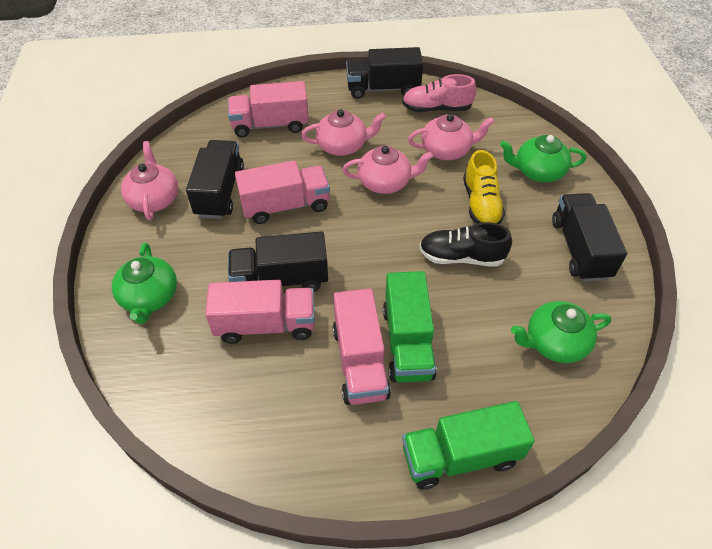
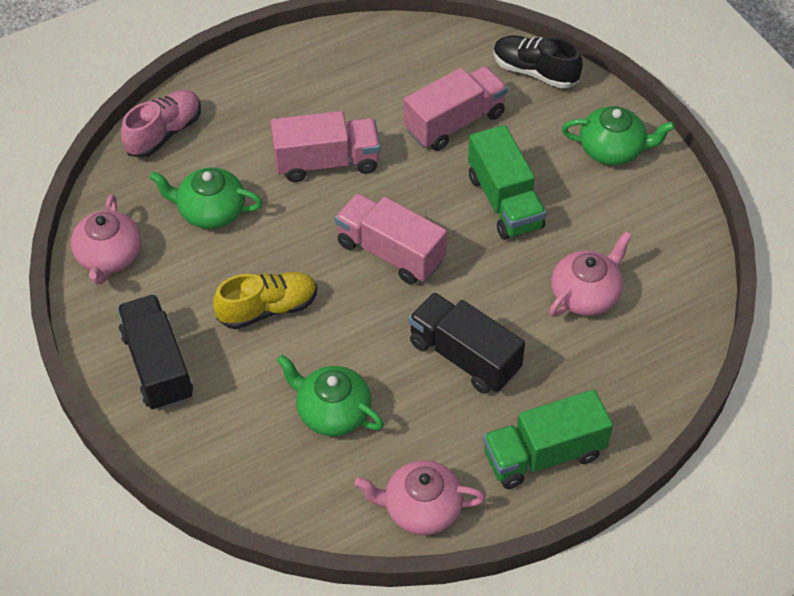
black truck: 4 -> 2
pink teapot: 4 -> 3
pink truck: 4 -> 3

